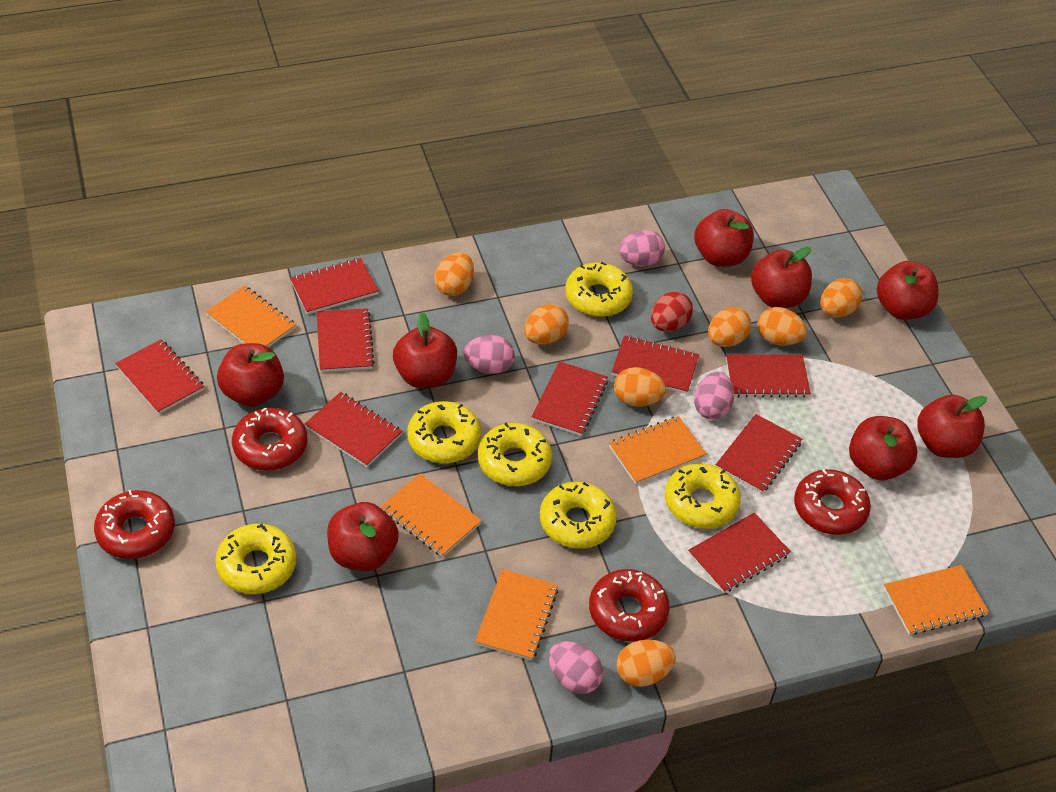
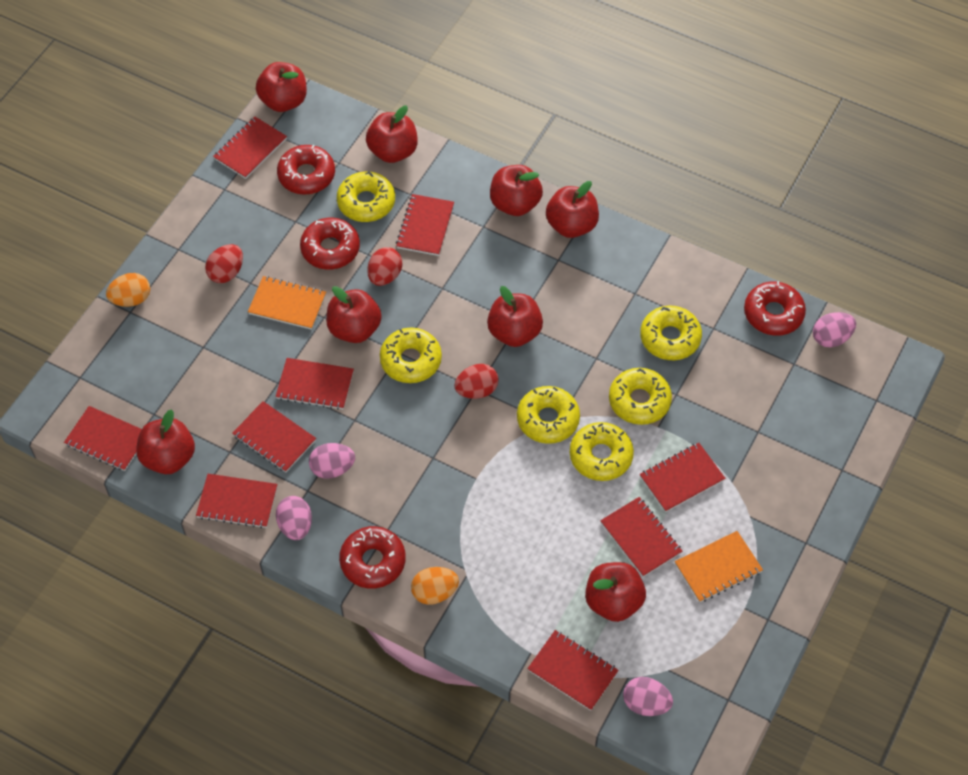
orange egg: 7 -> 2
orange notebook: 5 -> 2
red egg: 1 -> 3

